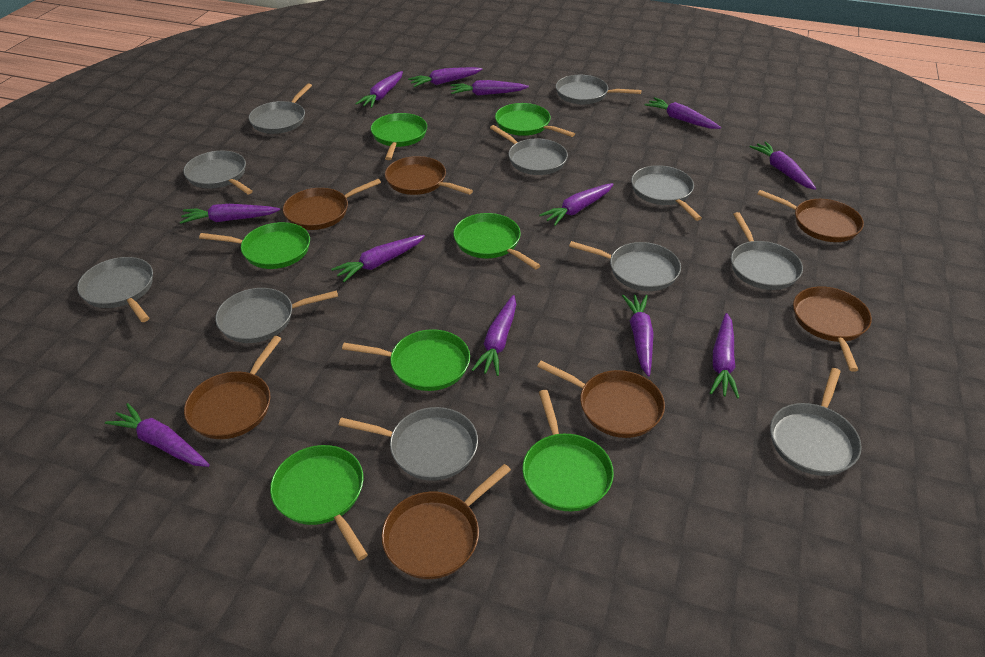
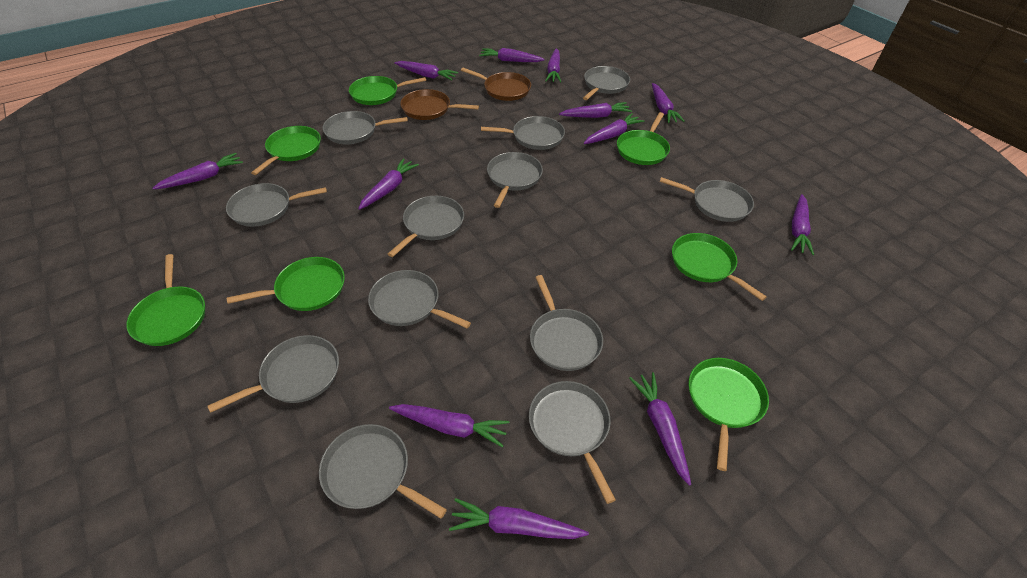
brown pan: 7 -> 2
grey pan: 11 -> 12

